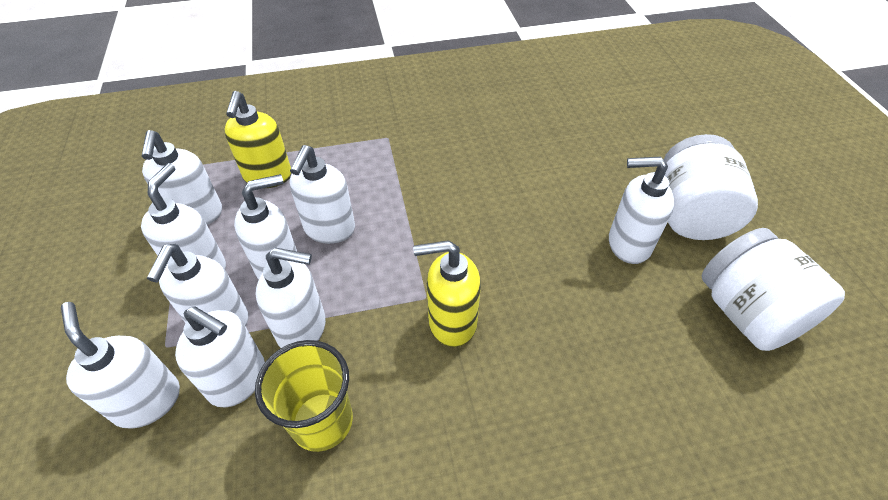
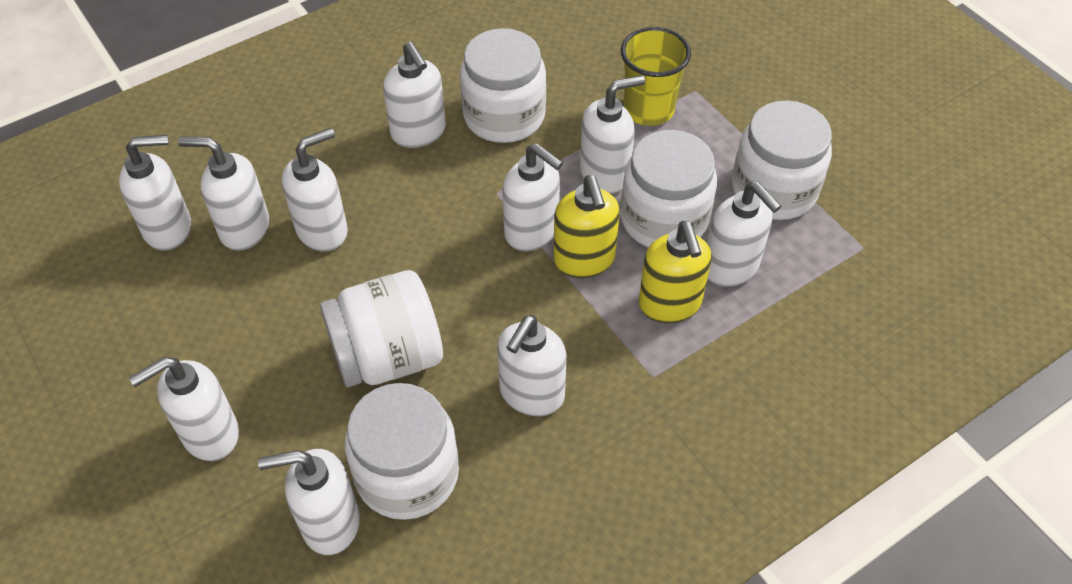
white jar: 2 -> 5
white soap dispenser: 9 -> 10

